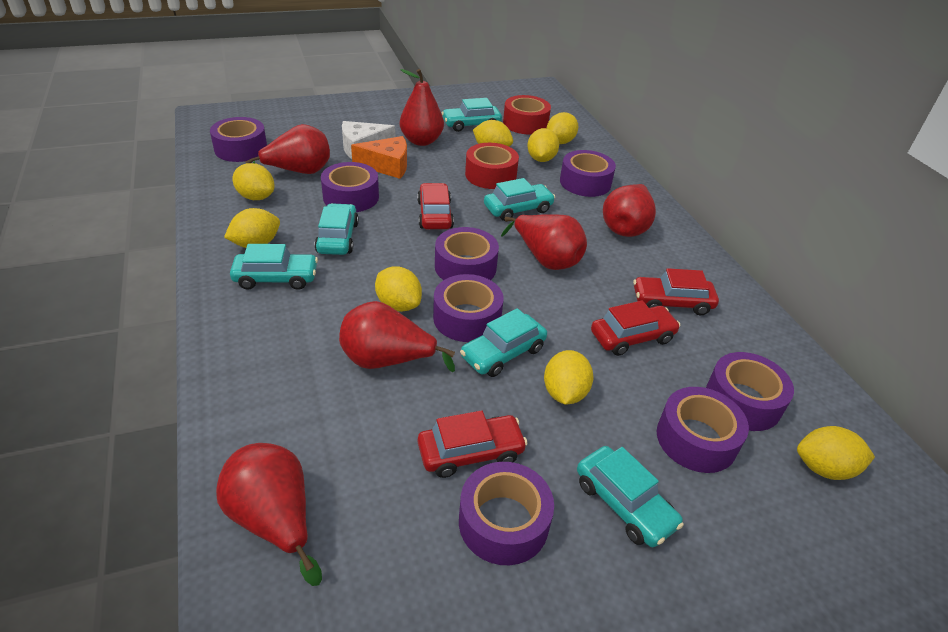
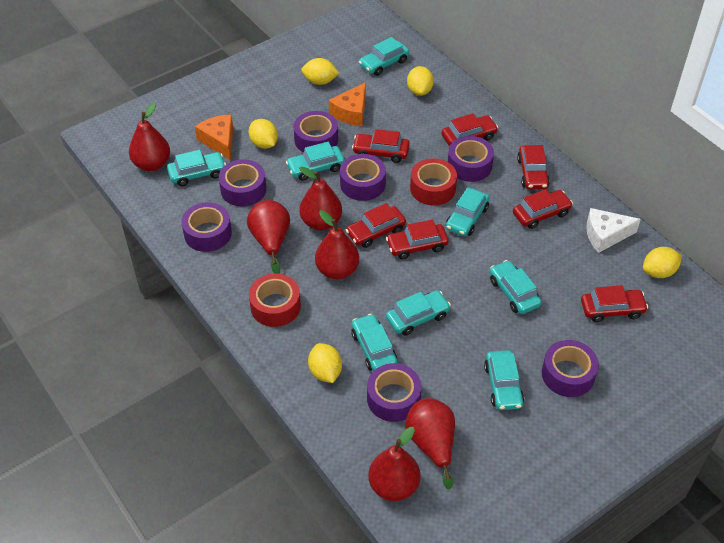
orange cheese: 1 -> 2
purple tape: 8 -> 7
red car: 4 -> 7
turquoise car: 6 -> 8
yellow lemon: 8 -> 5

